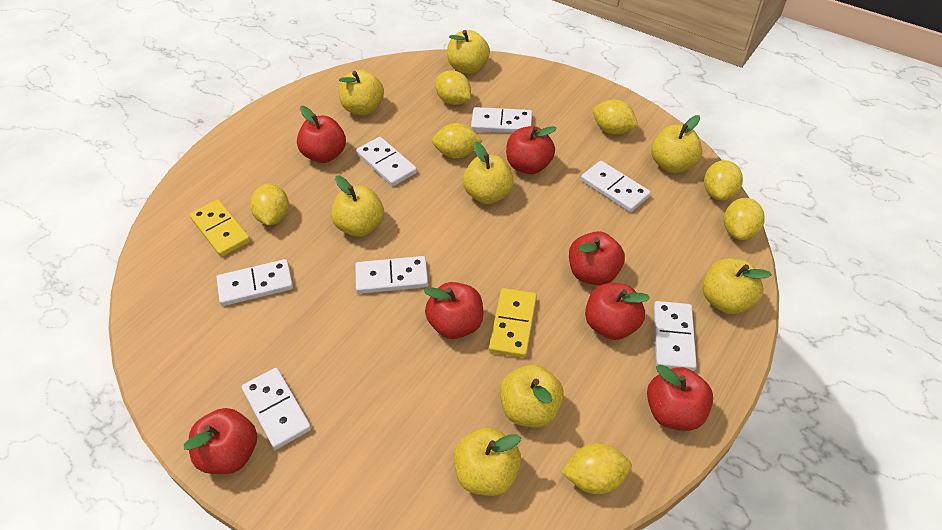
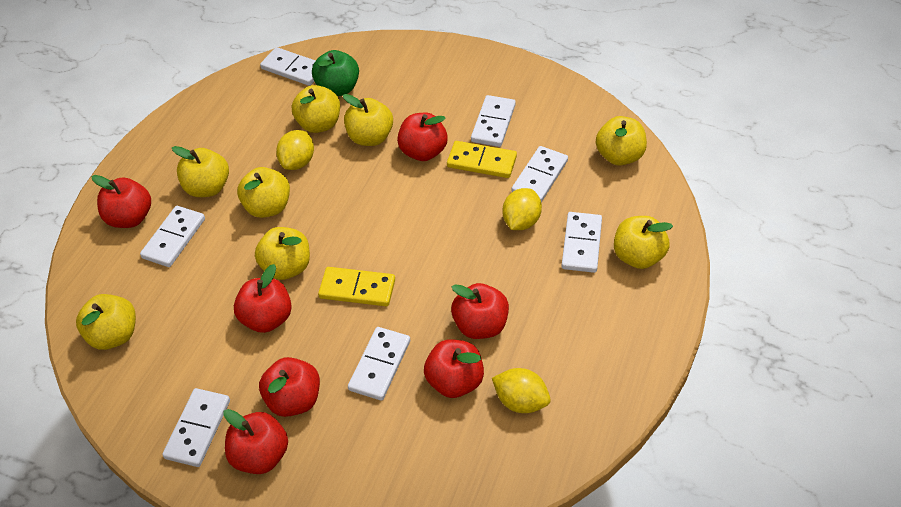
green apple: 0 -> 1
yellow lemon: 7 -> 3

